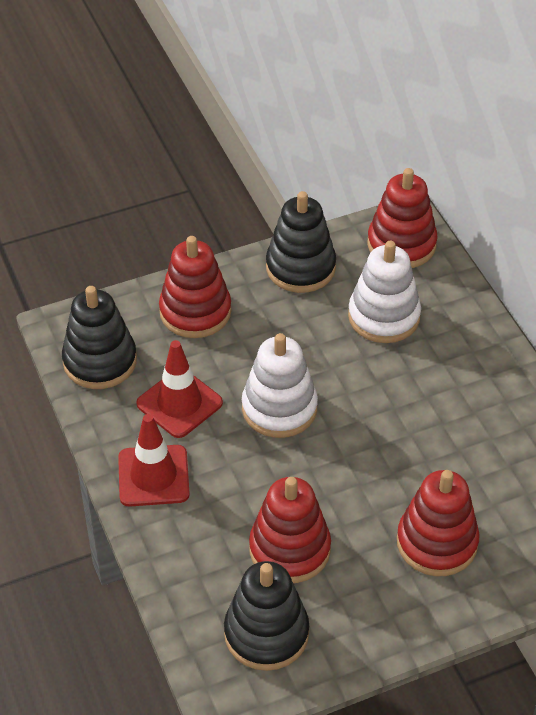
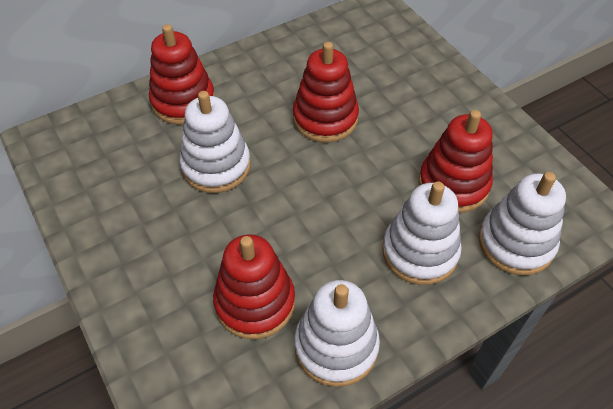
black stacking toy: 3 -> 0
red traffic cone: 2 -> 0
white stacking toy: 2 -> 4

